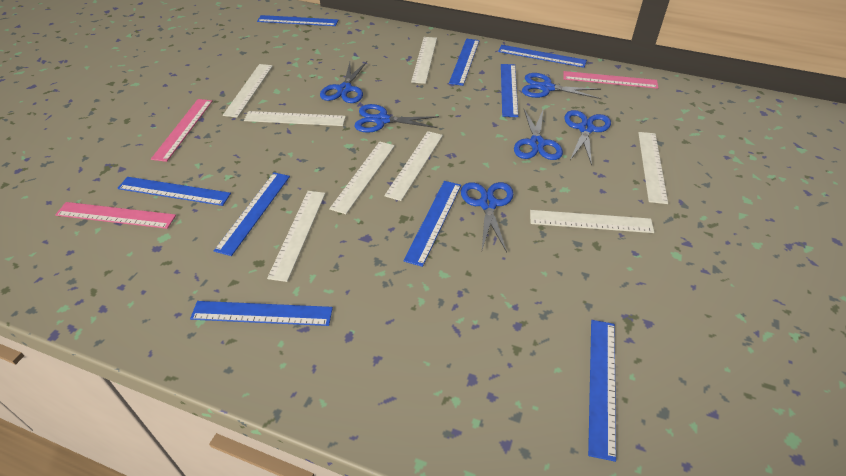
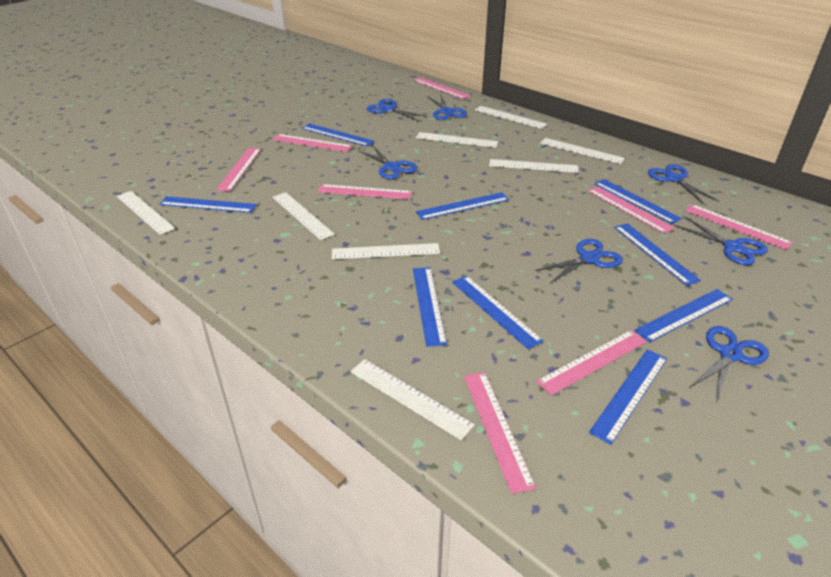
blue scissors: 6 -> 7
pink ruler: 3 -> 8

